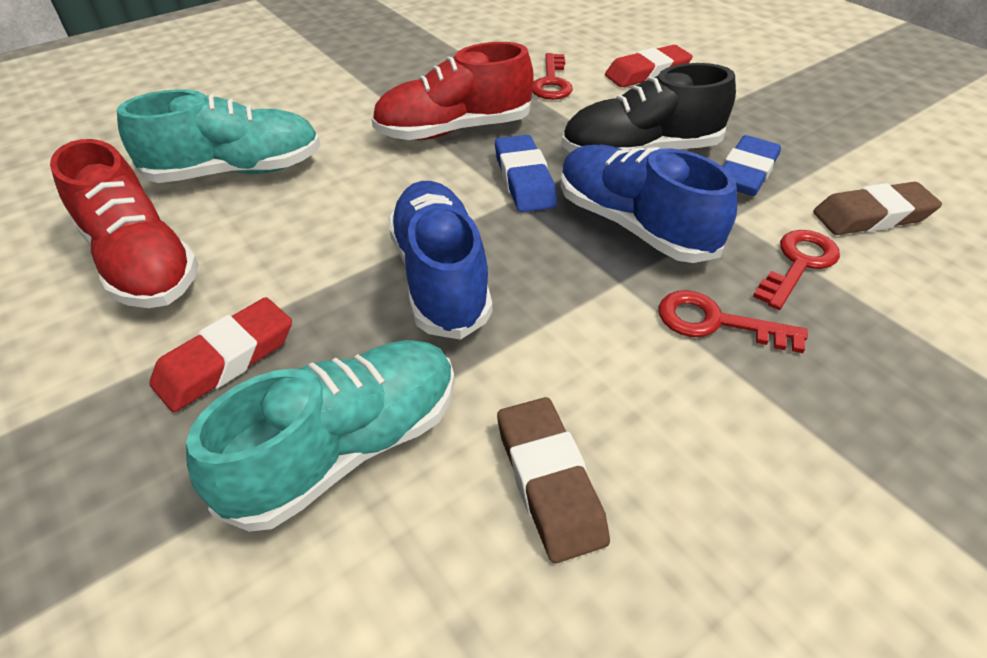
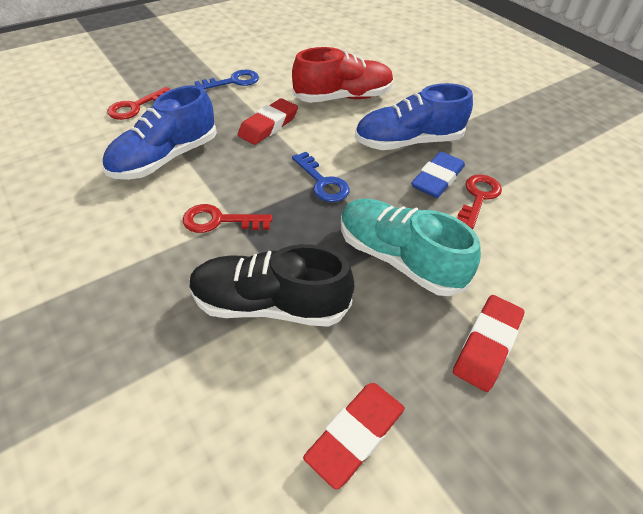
blue eraser: 2 -> 1
blue key: 0 -> 2
brown eraser: 2 -> 0
red eraser: 2 -> 3
red shoe: 2 -> 1
turquoise shoe: 2 -> 1

